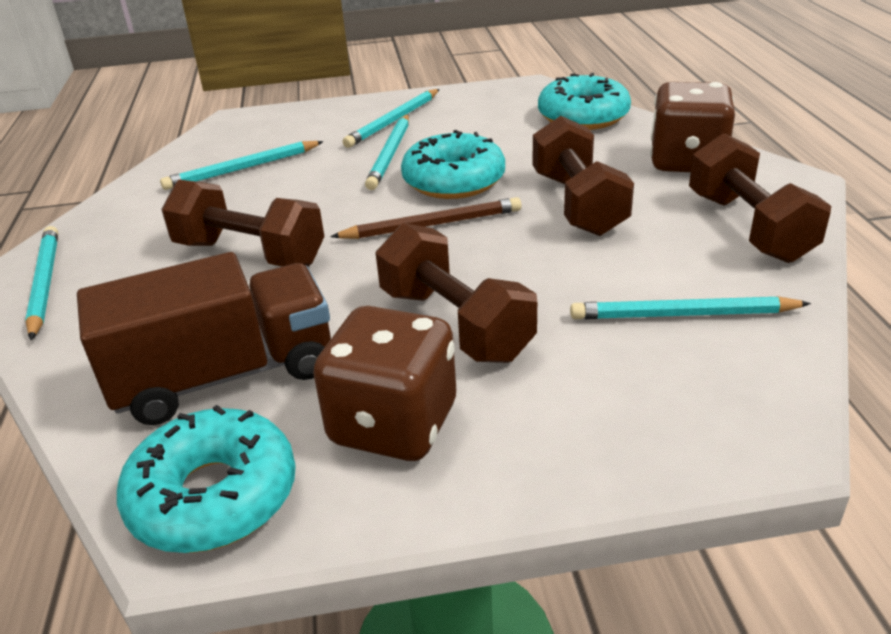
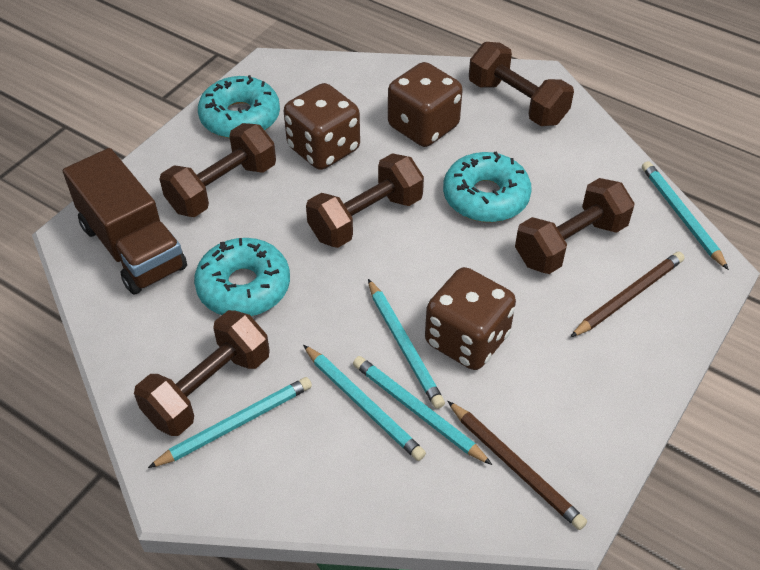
brown dice: 2 -> 3
brown dumbbell: 4 -> 5
brown pencil: 1 -> 2

